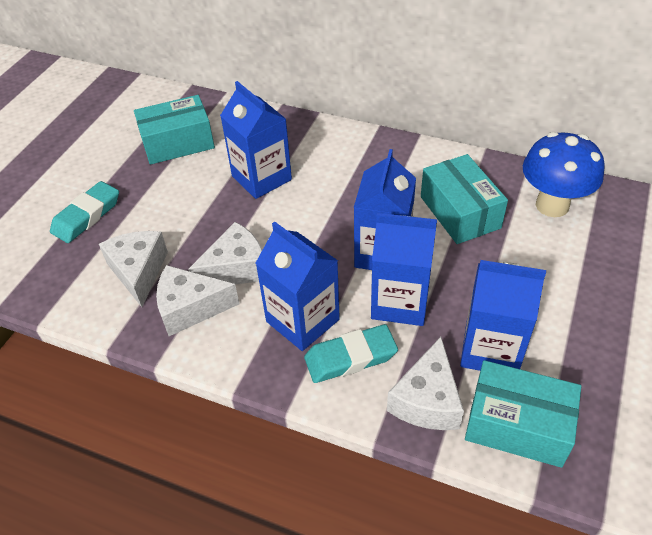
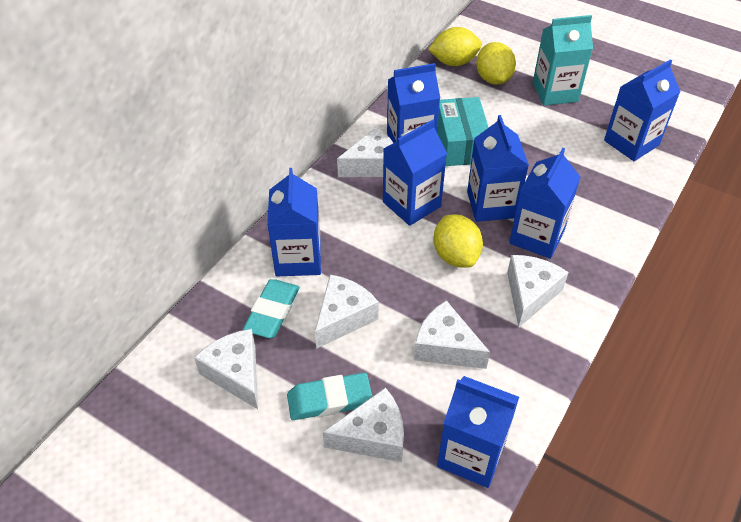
blue carton: 5 -> 7
blue mushroom: 1 -> 0
turquoise box: 3 -> 1
turquoise carton: 0 -> 1
white cheese: 4 -> 6
yellow lemon: 0 -> 3

